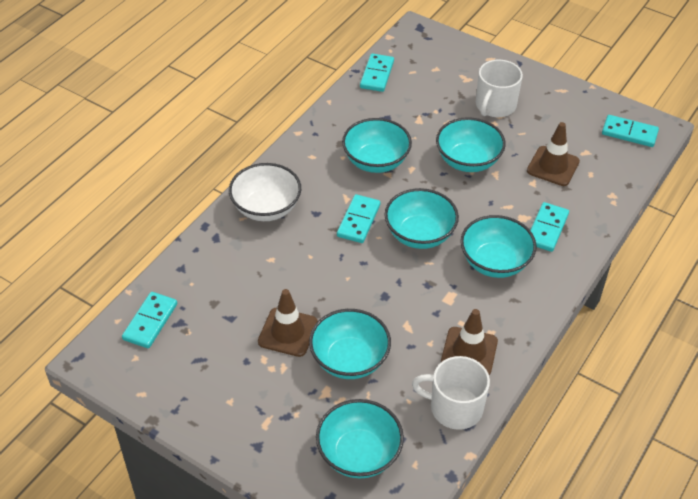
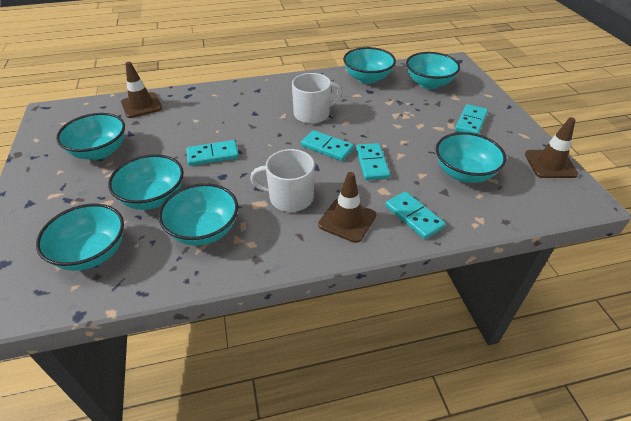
turquoise bowl: 6 -> 7
white bowl: 1 -> 0

